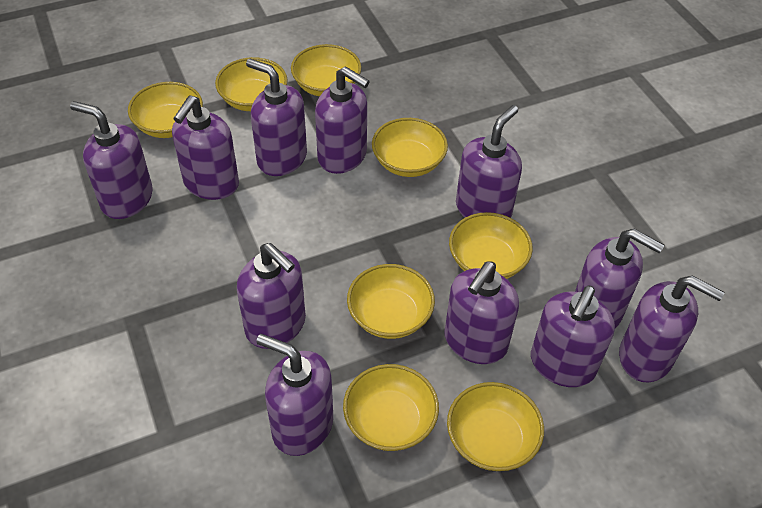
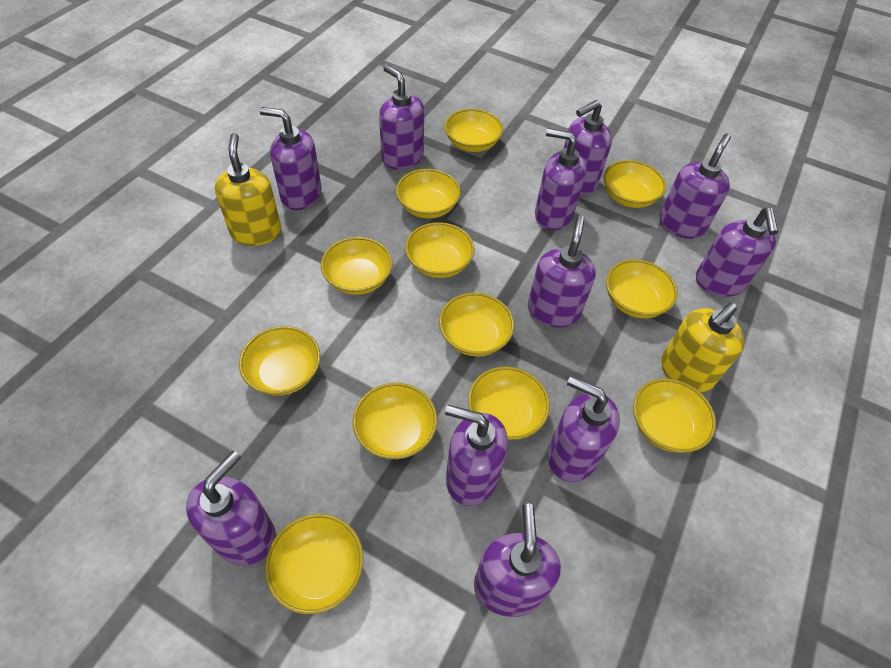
yellow bowl: 8 -> 12
yellow soap dispenser: 0 -> 2

